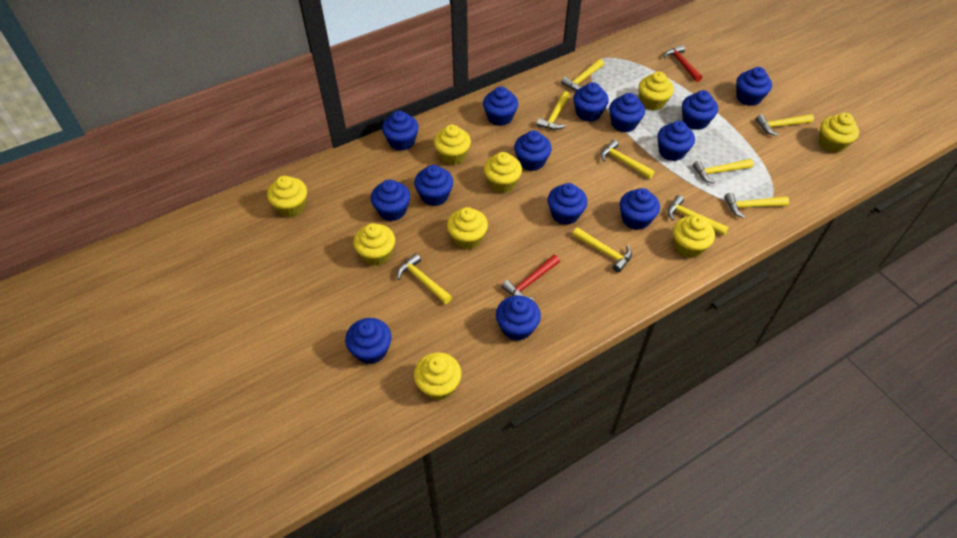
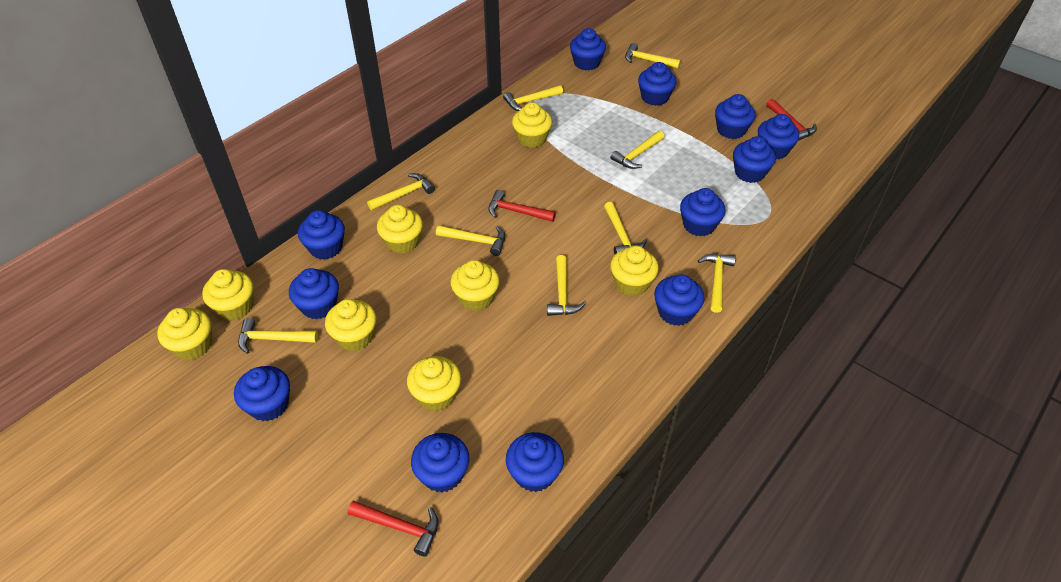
blue cupcake: 14 -> 12
red hammer: 2 -> 3
yellow cupcake: 9 -> 8

